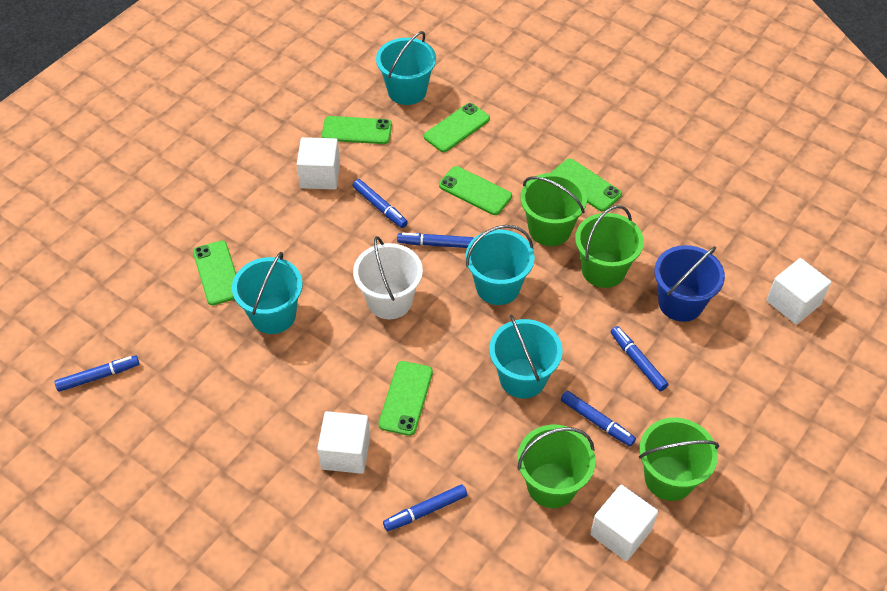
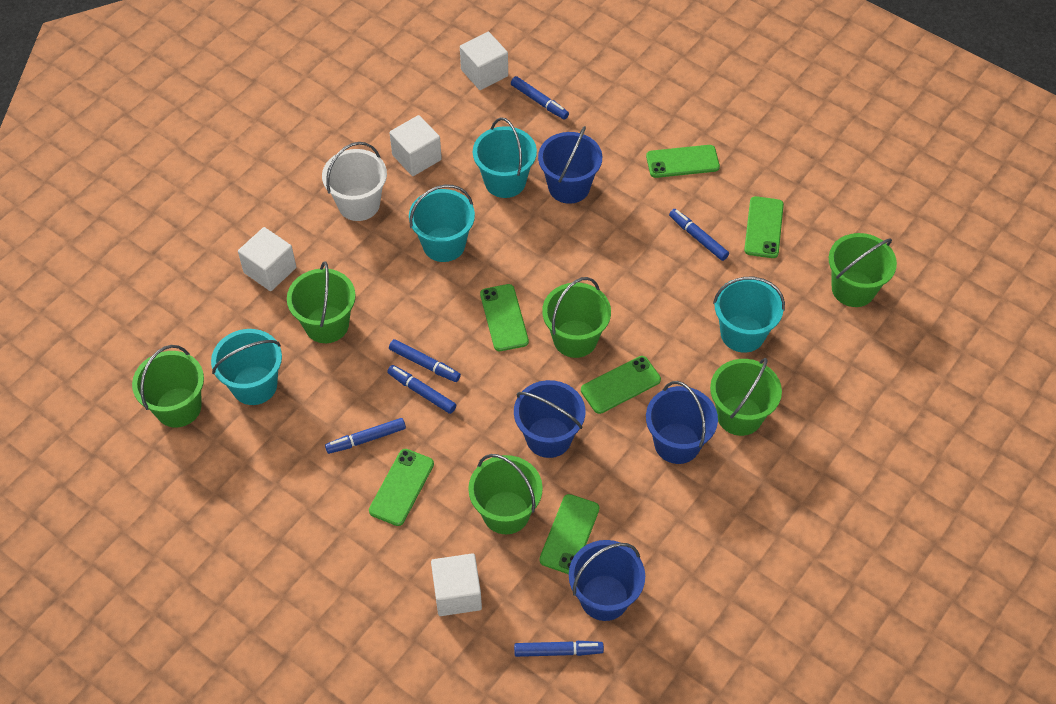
blue bucket: 1 -> 4
green bucket: 4 -> 6

